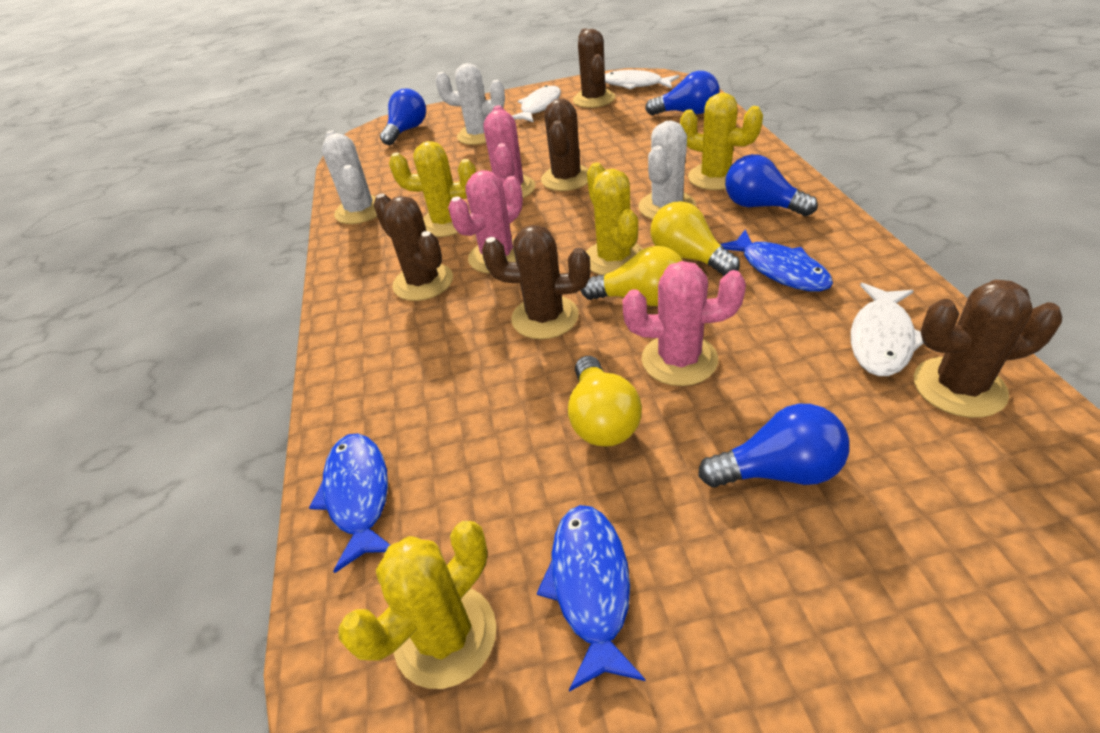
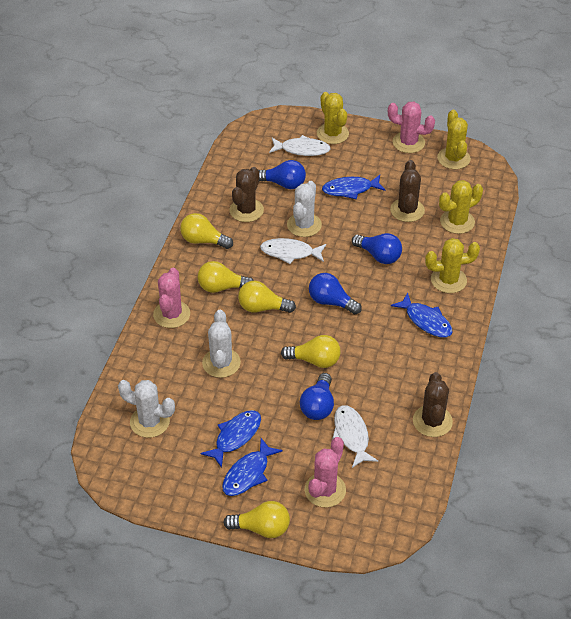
blue fish: 3 -> 4
brown cactus: 5 -> 3
yellow light bulb: 3 -> 5

